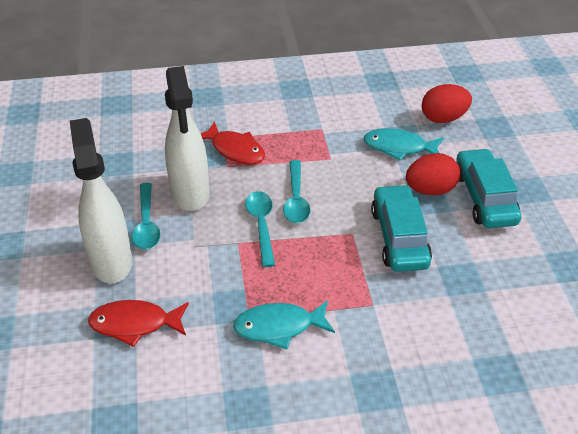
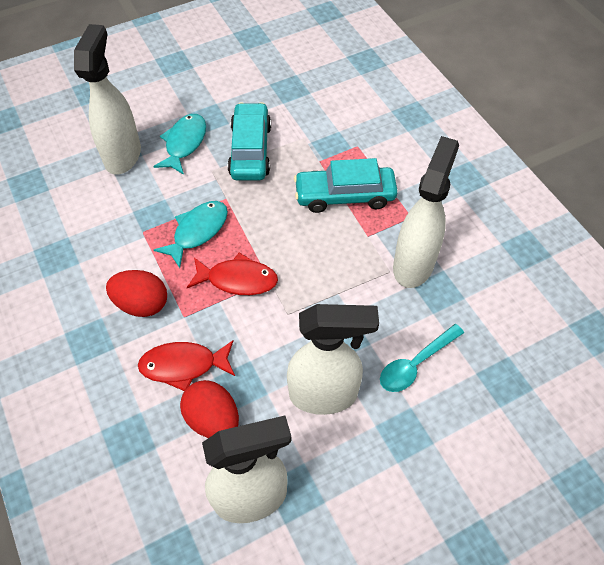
turquoise spoon: 3 -> 1
white spray bottle: 2 -> 4

